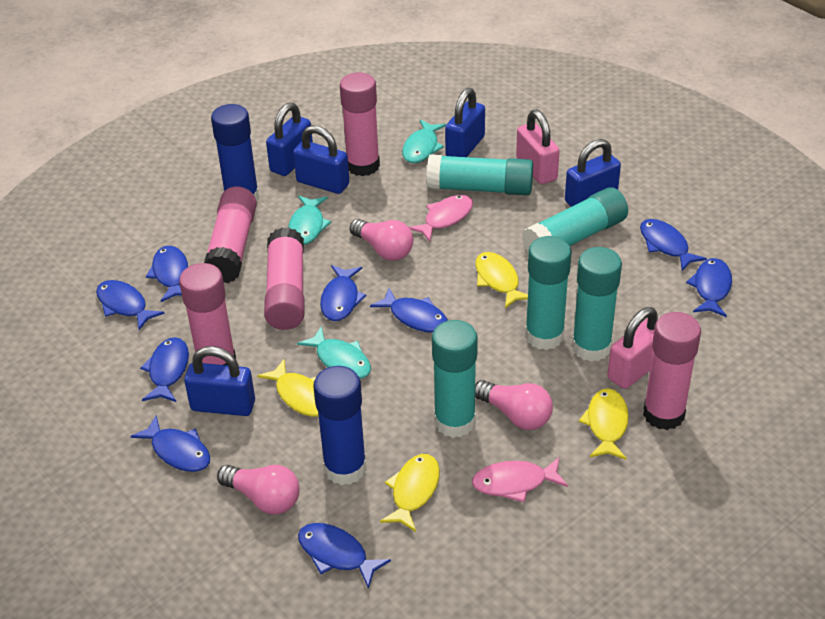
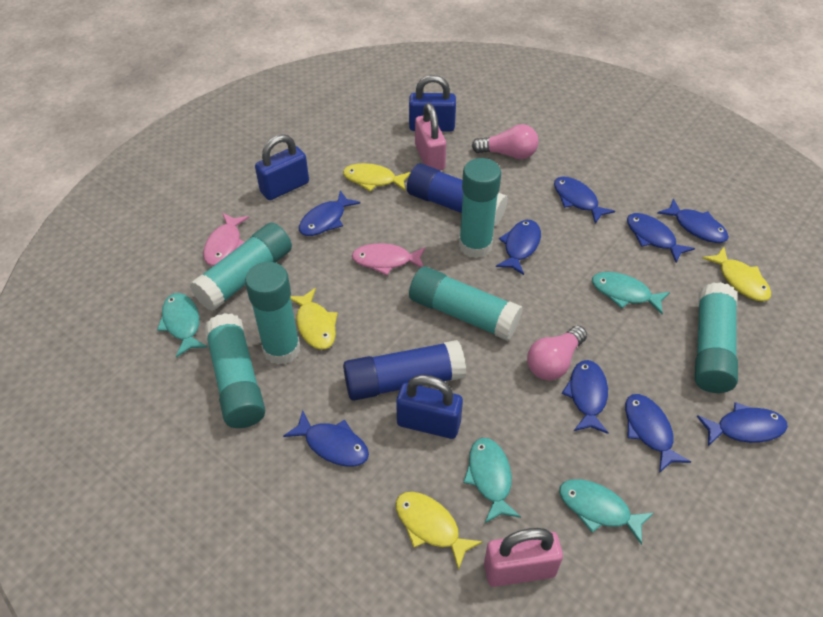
blue padlock: 5 -> 3
pink glue stick: 5 -> 0
pink light bulb: 3 -> 2
turquoise fish: 3 -> 4
turquoise glue stick: 5 -> 6

